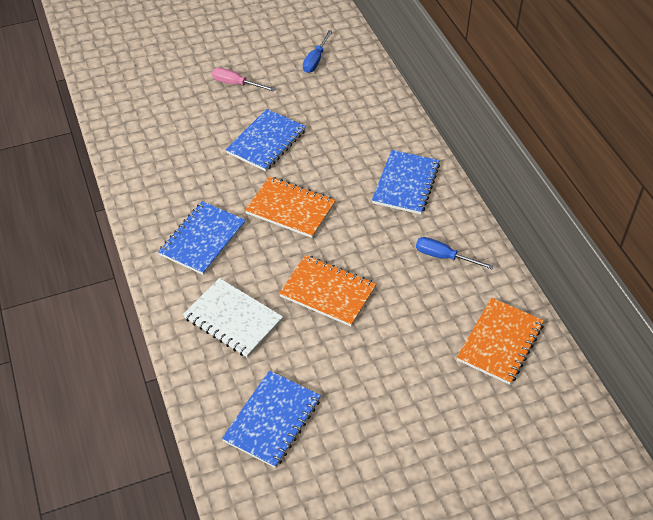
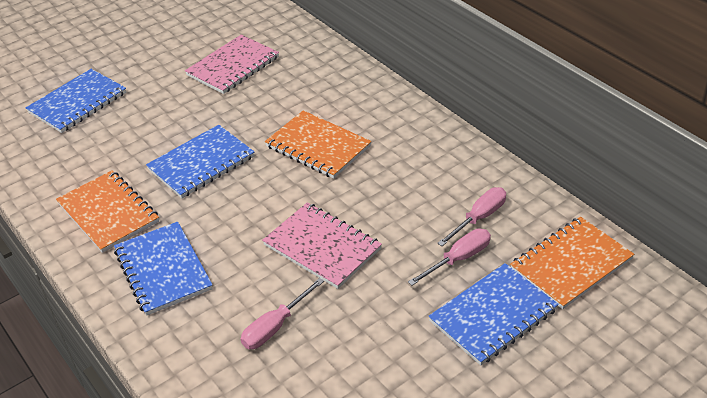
blue screwdriver: 2 -> 0
pink notebook: 0 -> 2
pink screwdriver: 1 -> 3
white notebook: 1 -> 0

